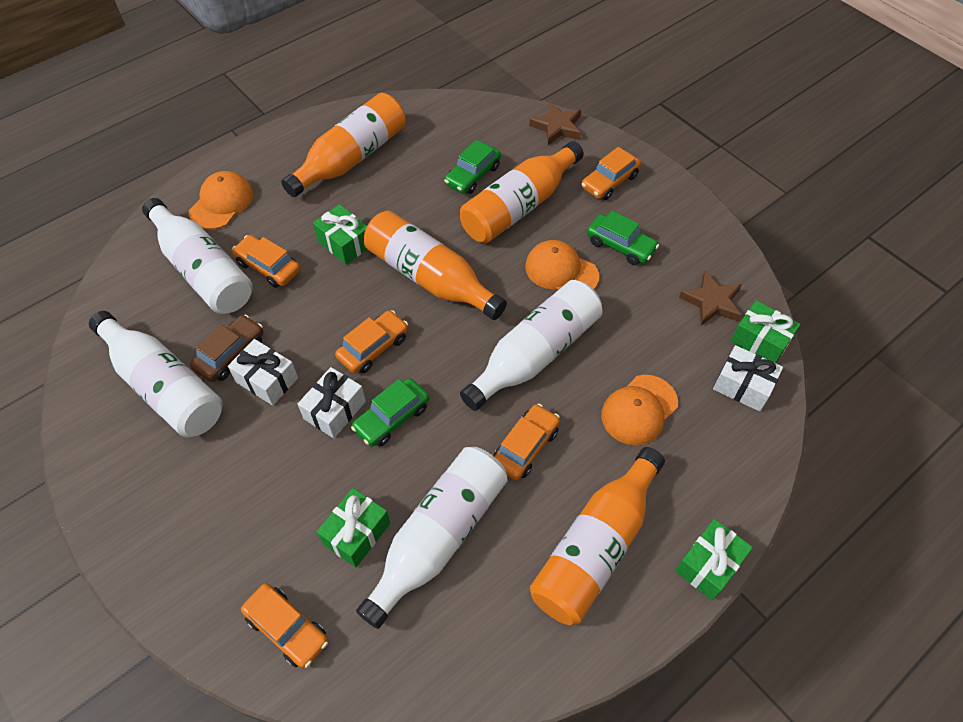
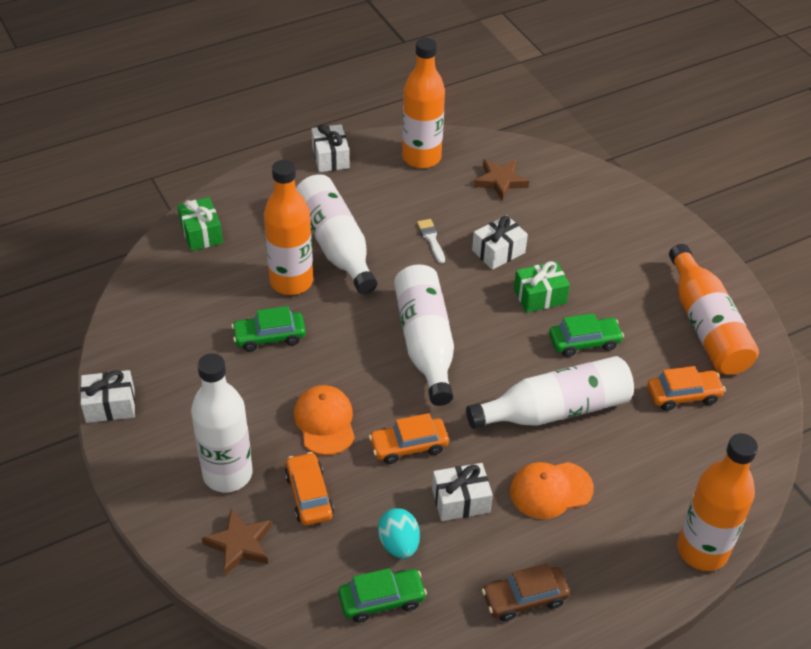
green gift: 4 -> 2
orange cap: 3 -> 2
orange car: 5 -> 3
turquoise egg: 0 -> 1
white brush: 0 -> 1
white gift: 3 -> 4

